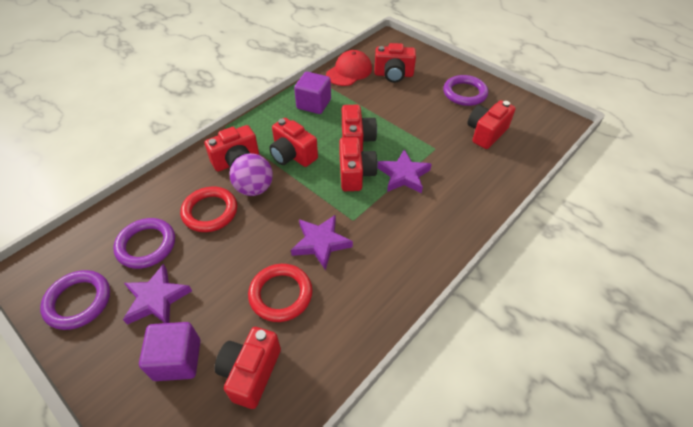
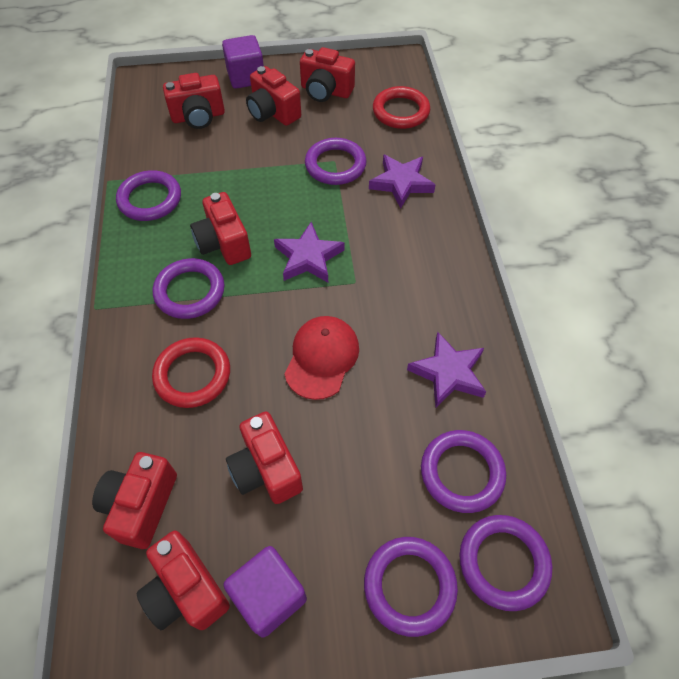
purple ball: 1 -> 0
purple ring: 3 -> 6

